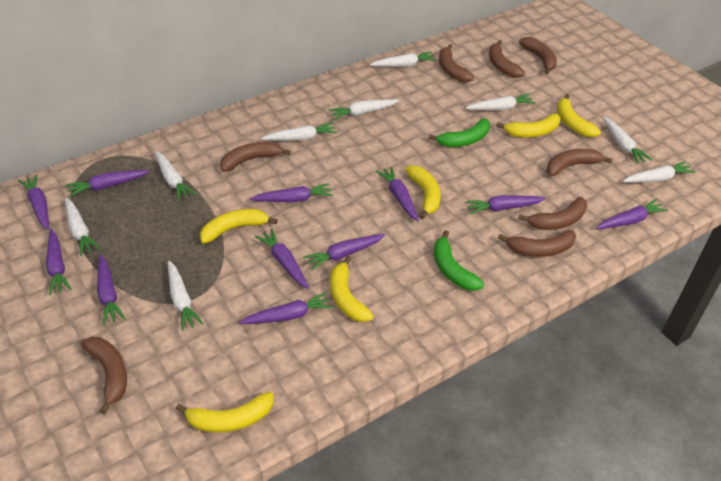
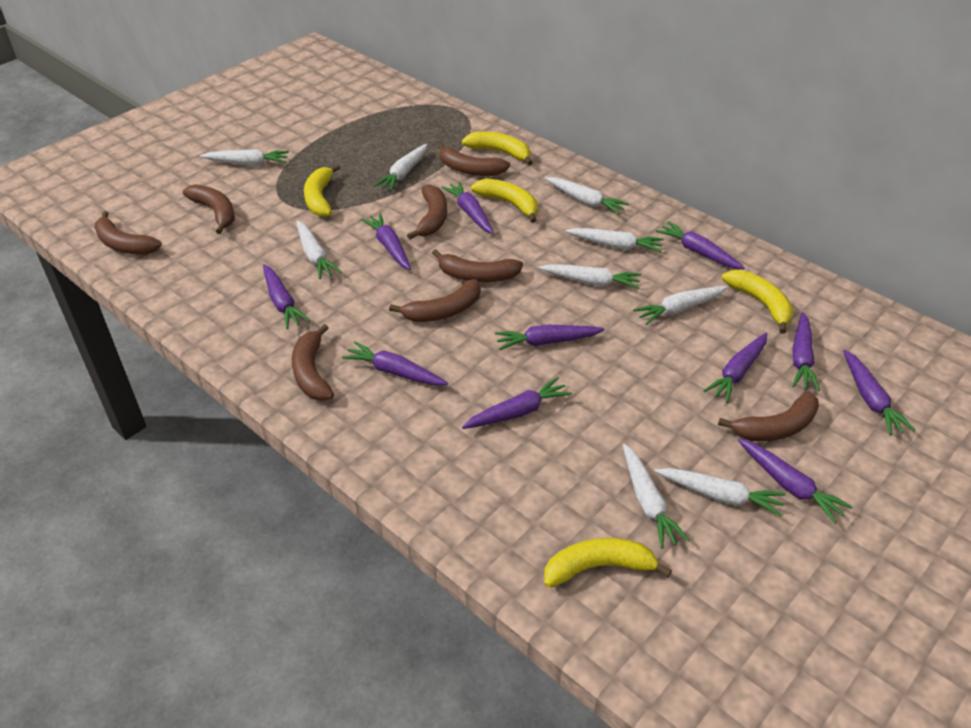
green banana: 2 -> 0
yellow banana: 6 -> 5

